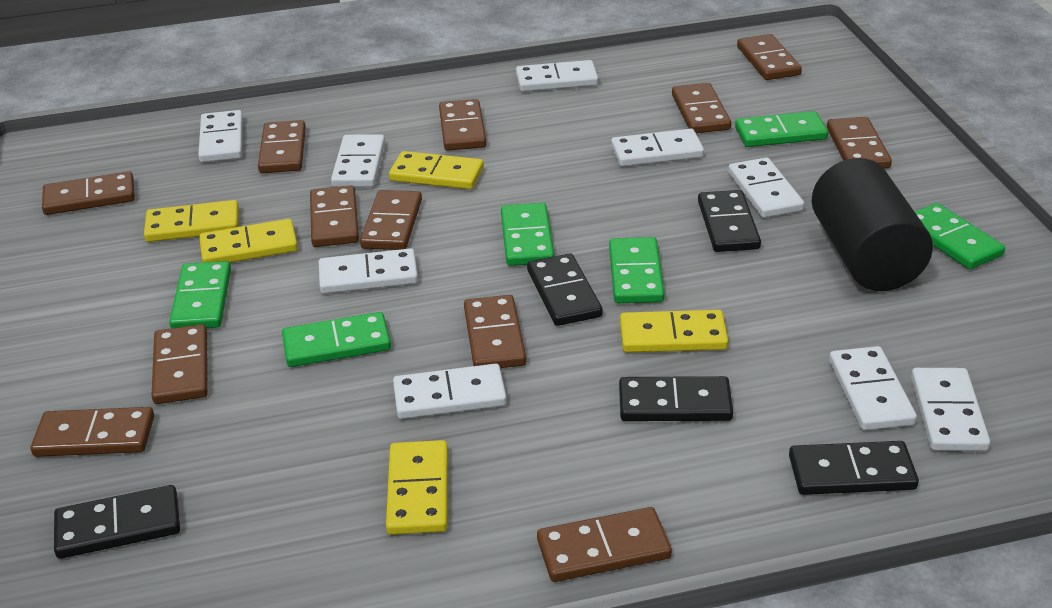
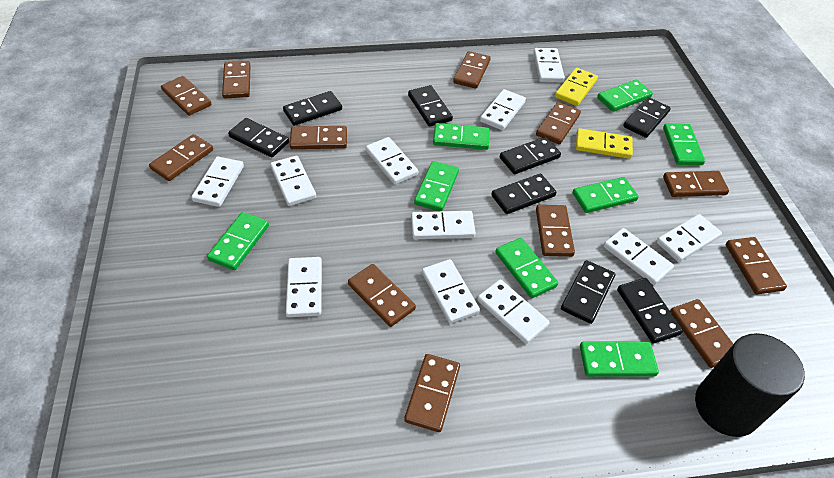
black domino: 5 -> 8
green domino: 6 -> 8
white domino: 9 -> 11
yellow domino: 5 -> 2

